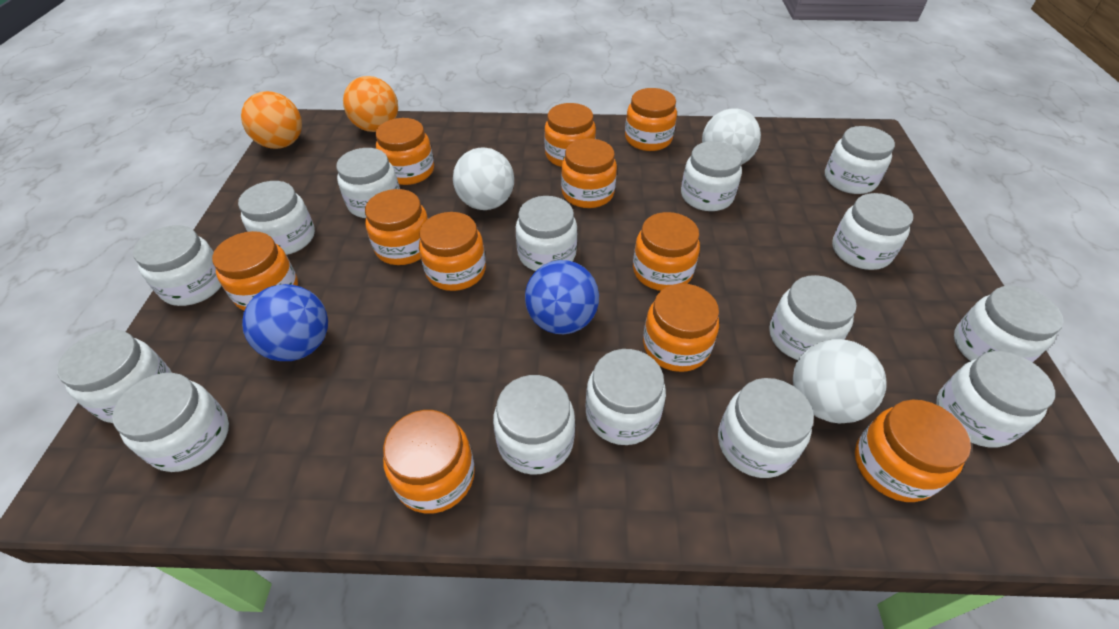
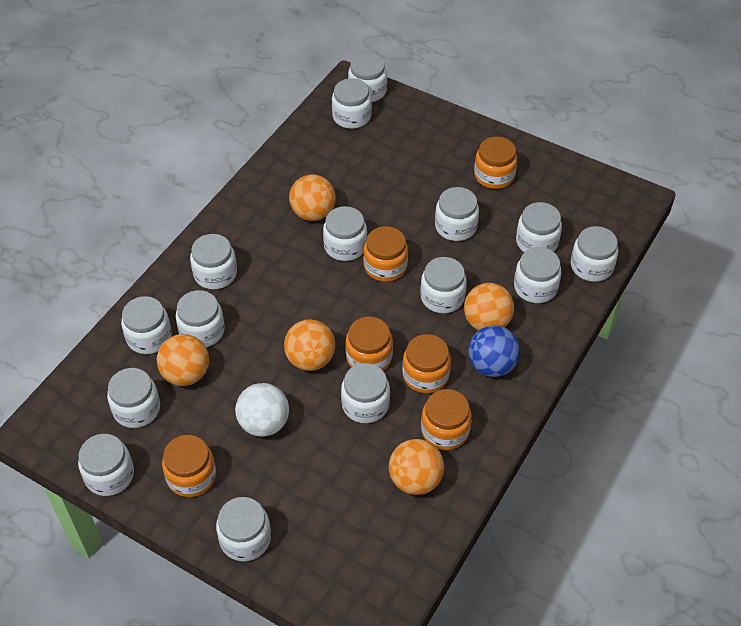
blue ball: 2 -> 1
orange ball: 2 -> 5
orange jar: 11 -> 6
white ball: 3 -> 1

